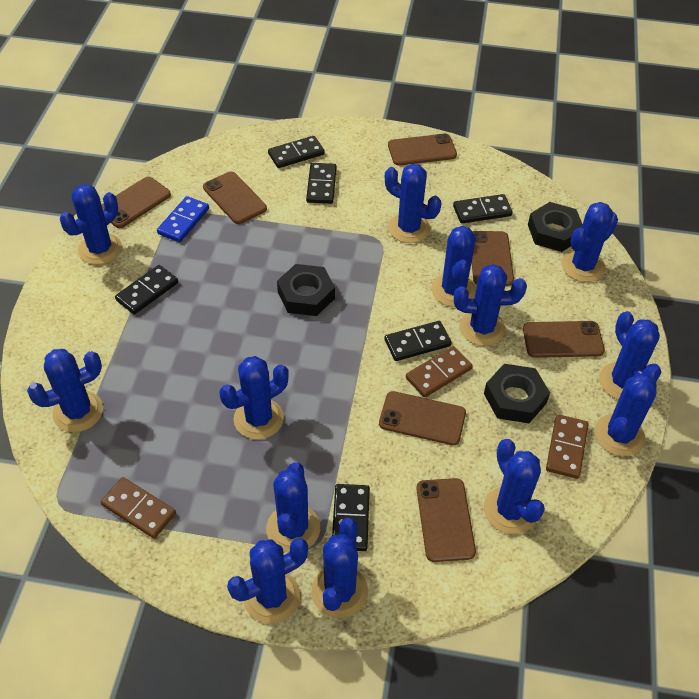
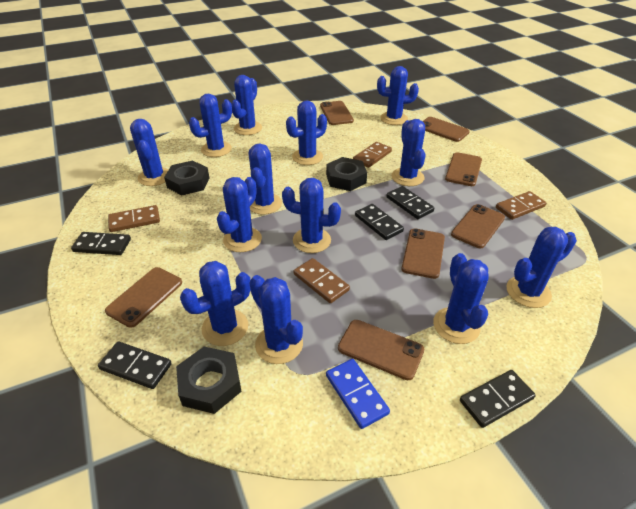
black domino: 6 -> 5
brown domino: 3 -> 4

